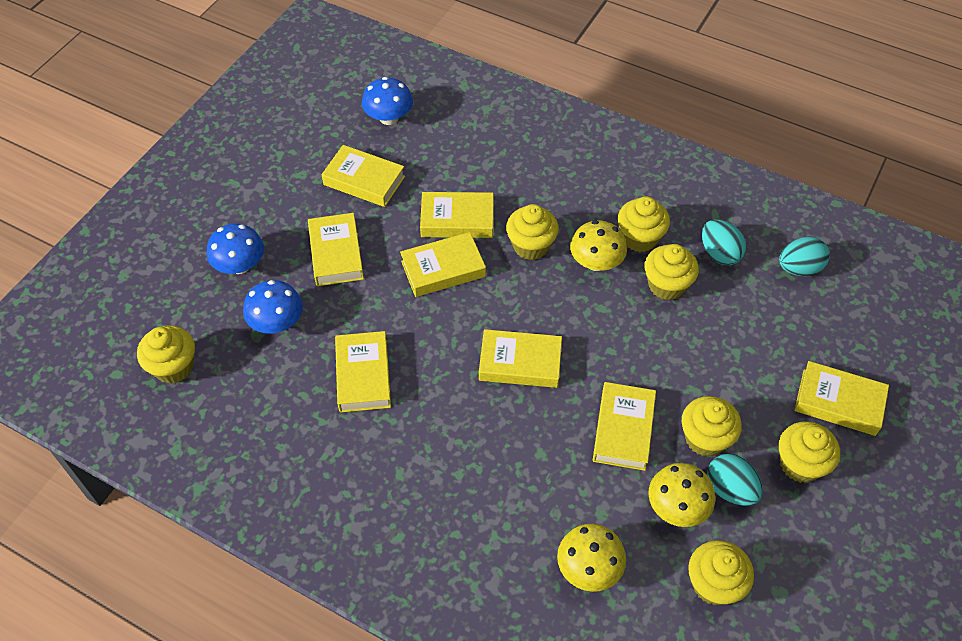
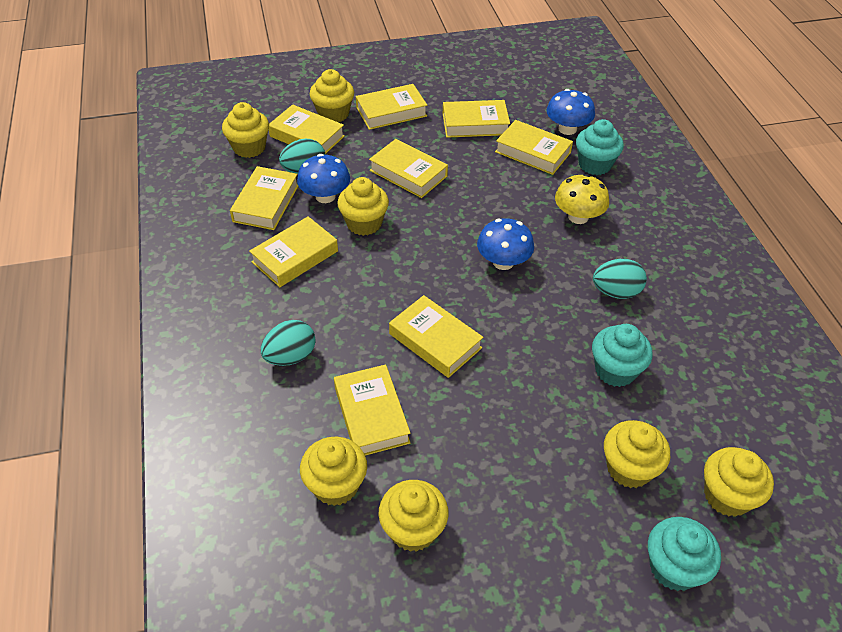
turquoise cupcake: 0 -> 3
yellow book: 8 -> 9
yellow mushroom: 3 -> 1

